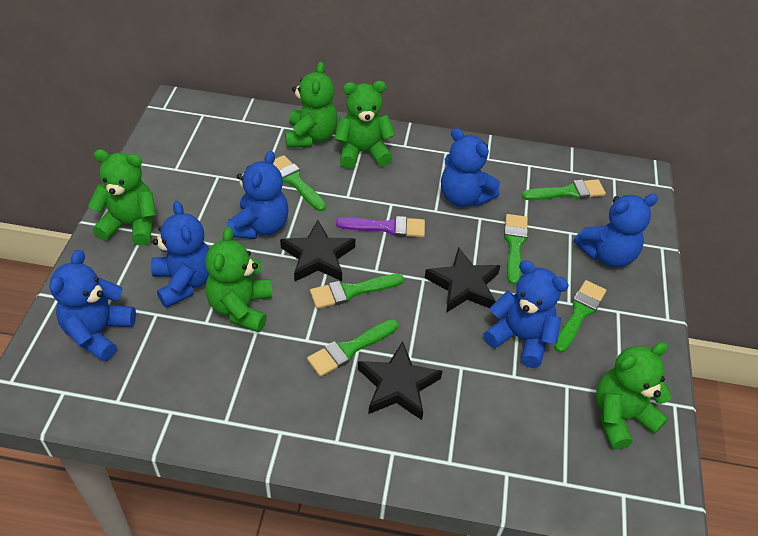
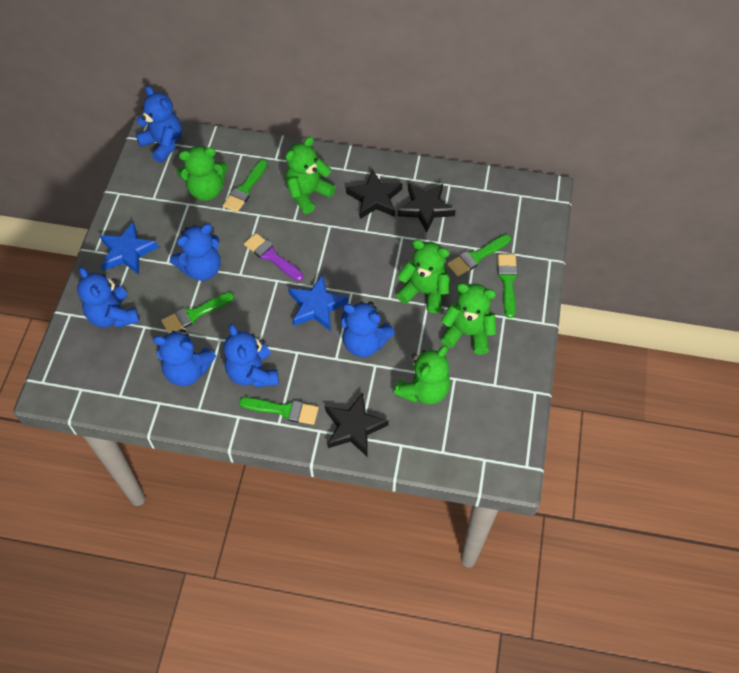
blue star: 0 -> 2
green brush: 6 -> 5

